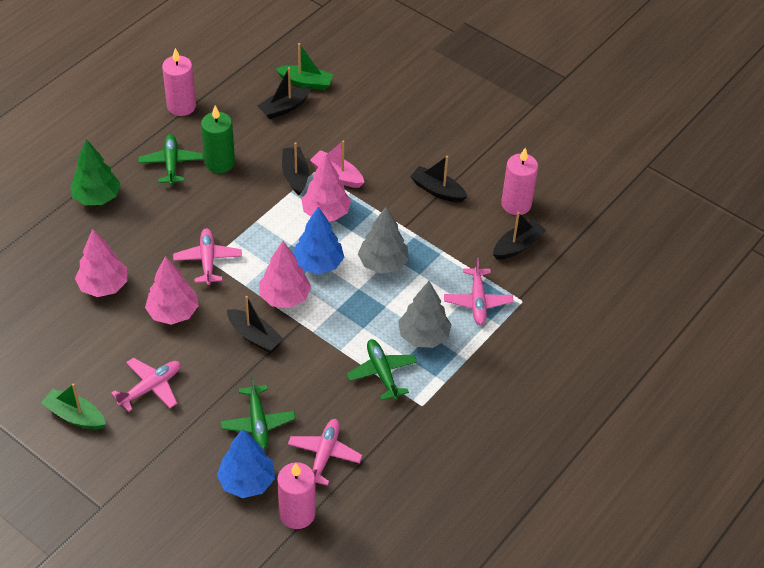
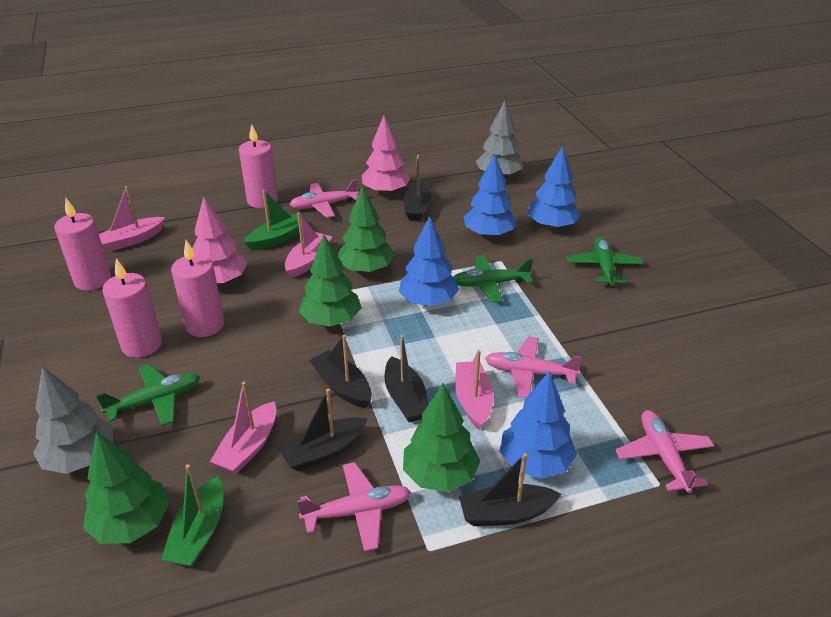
blue tree: 2 -> 4
green candle: 1 -> 0
green tree: 1 -> 4
pink boat: 1 -> 4
pink candle: 3 -> 4
pink tree: 4 -> 2

